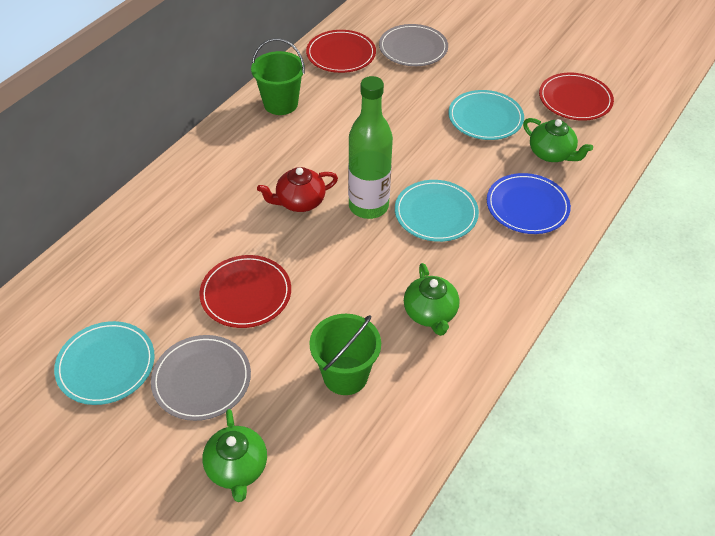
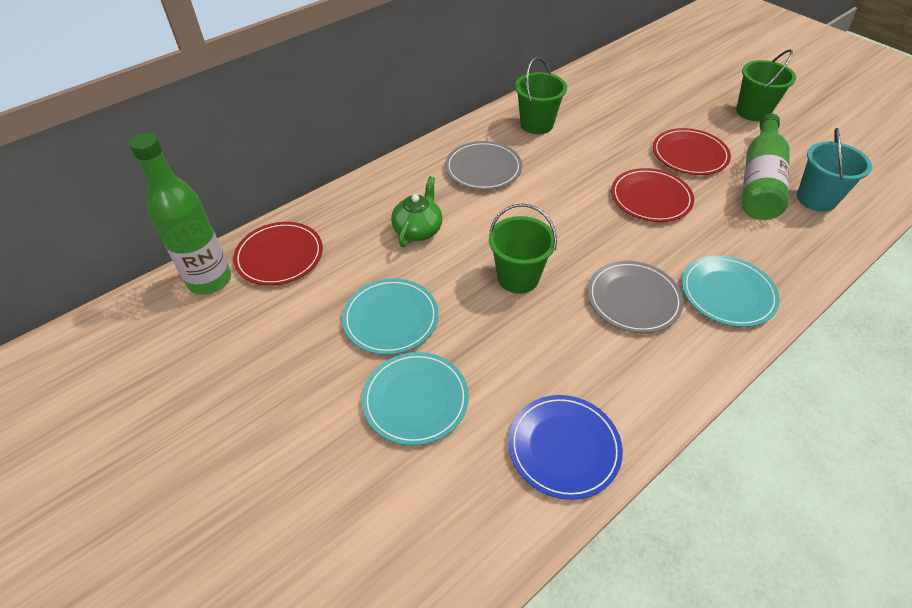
green bottle: 1 -> 2
green bucket: 2 -> 3
green teapot: 3 -> 1
red teapot: 1 -> 0
turquoise bucket: 0 -> 1

